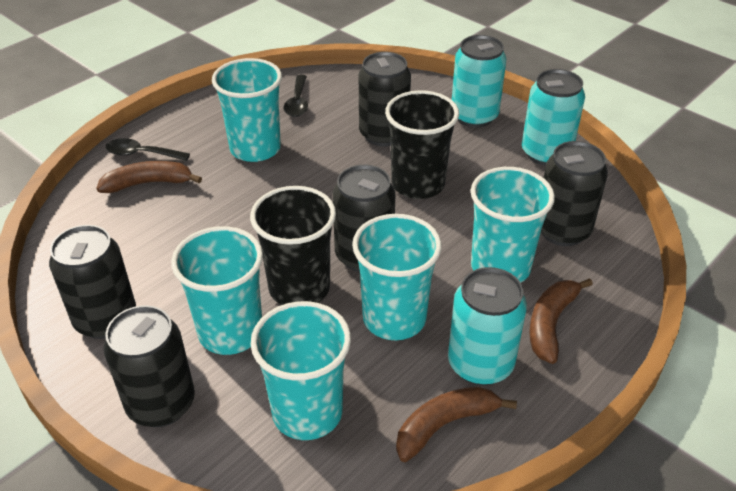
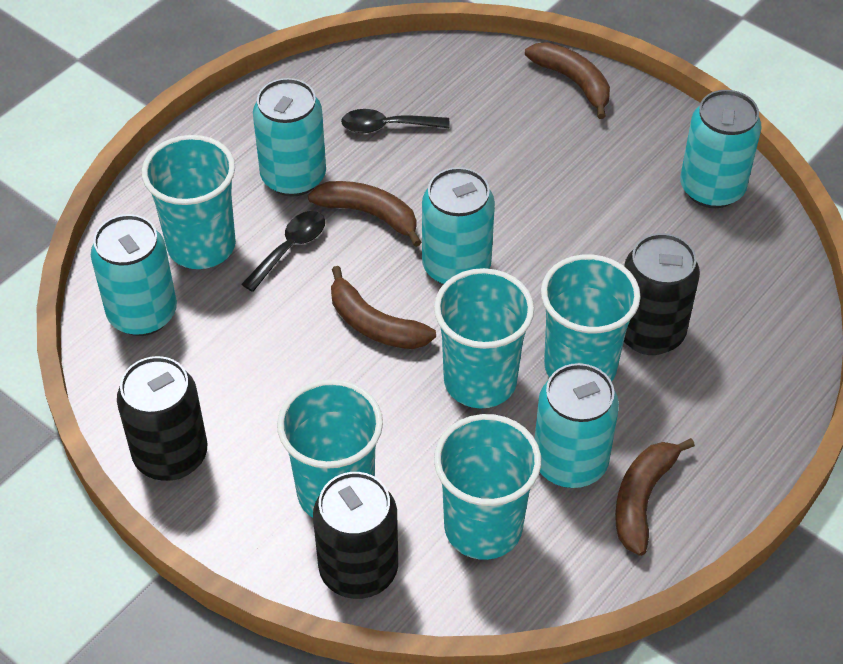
black can: 5 -> 3
black cup: 2 -> 0
brown banana: 3 -> 4
turquoise can: 3 -> 5

